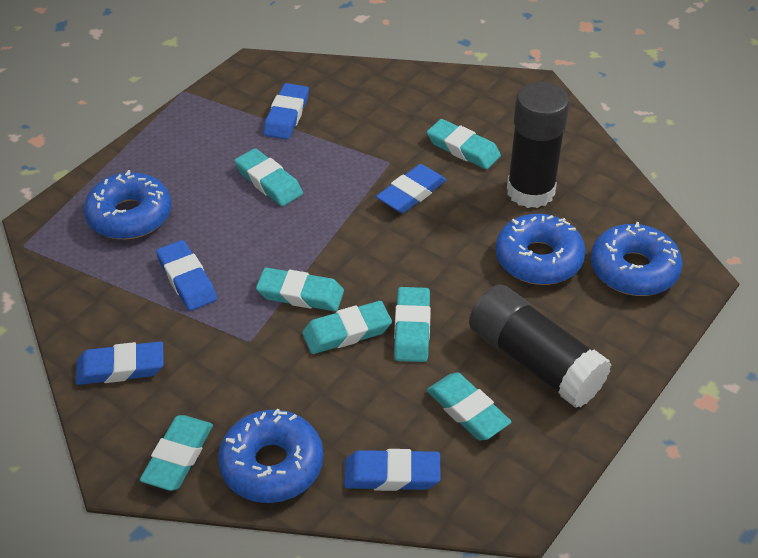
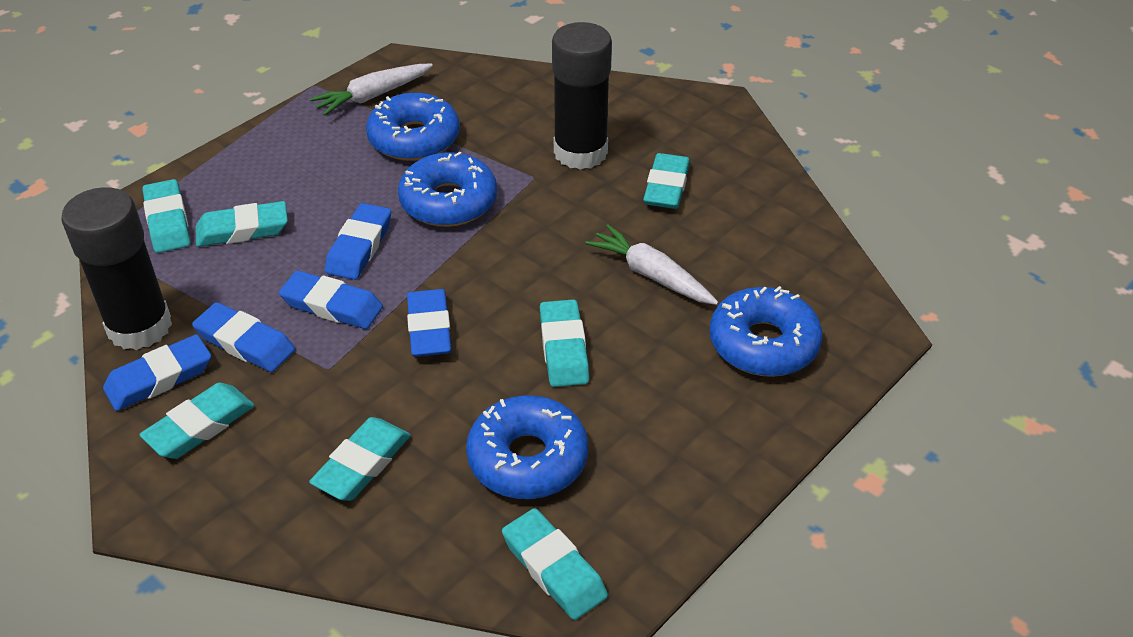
white carrot: 0 -> 2

